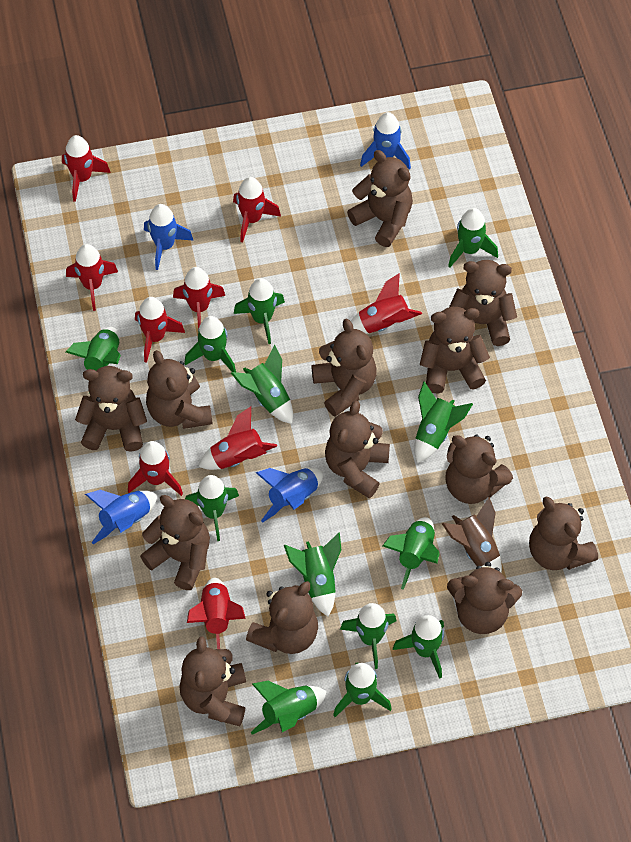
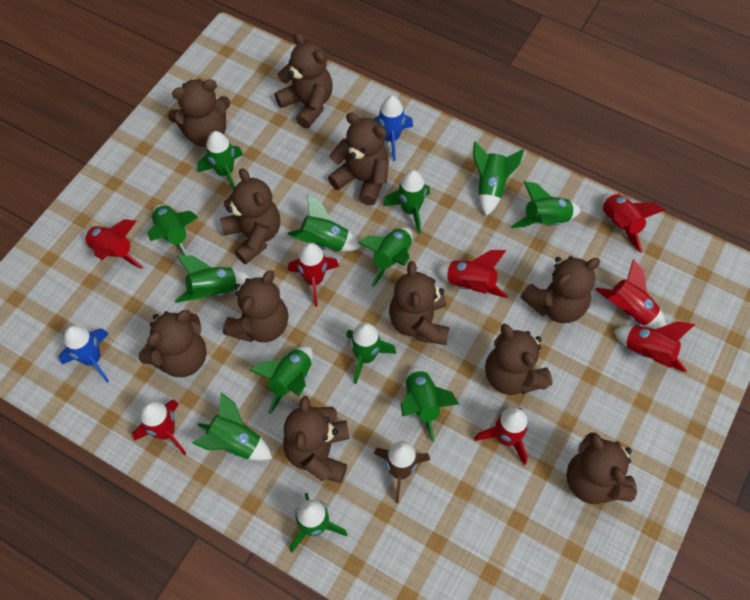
blue rocket: 4 -> 2
brown teddy bear: 13 -> 11
red rocket: 9 -> 8

